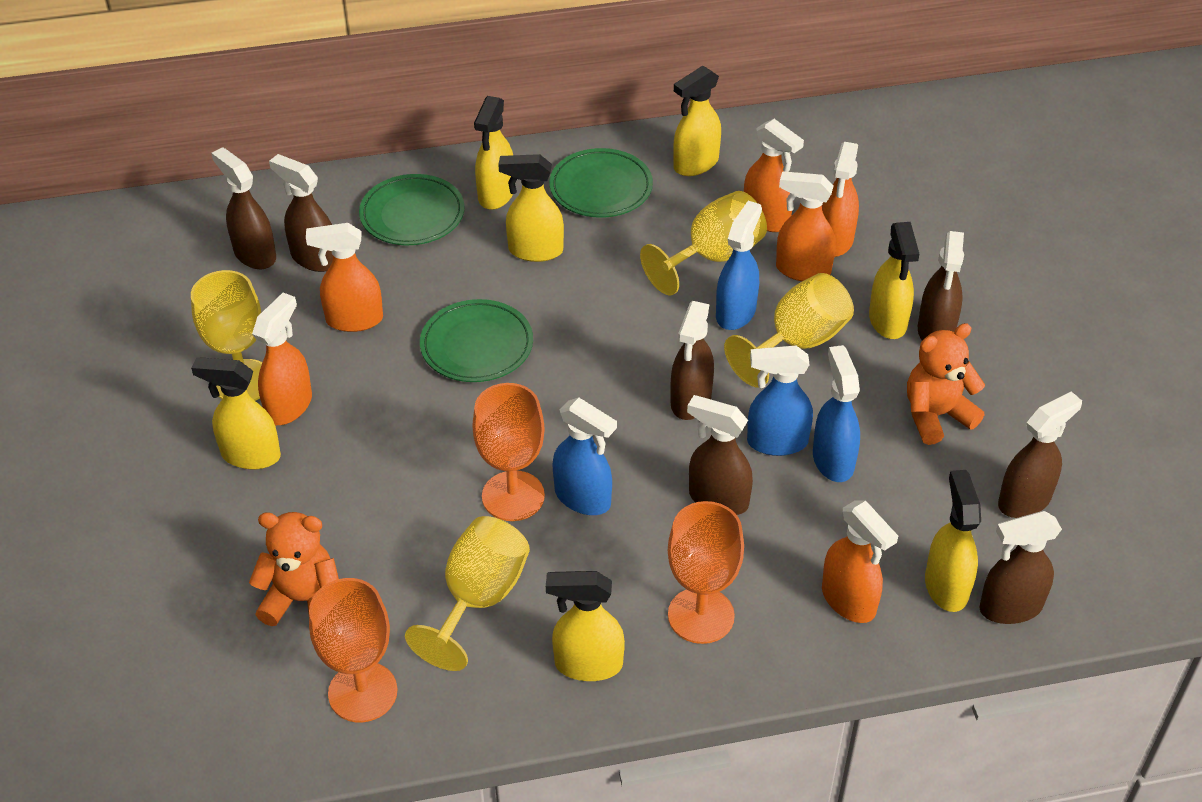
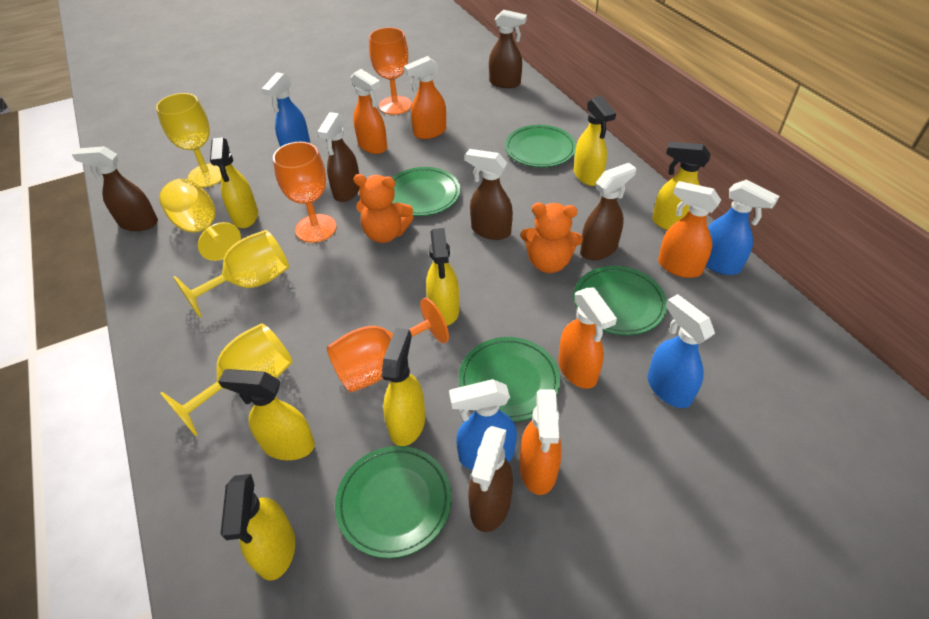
brown spray bottle: 7 -> 6
green plate: 3 -> 5
orange spray bottle: 6 -> 5

